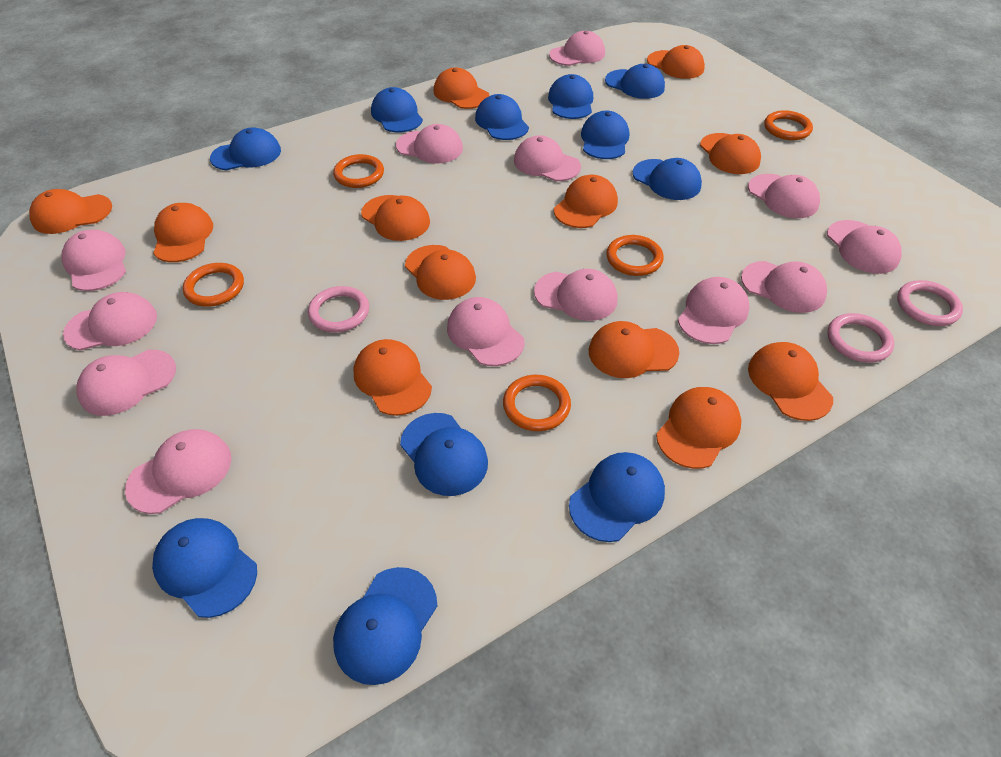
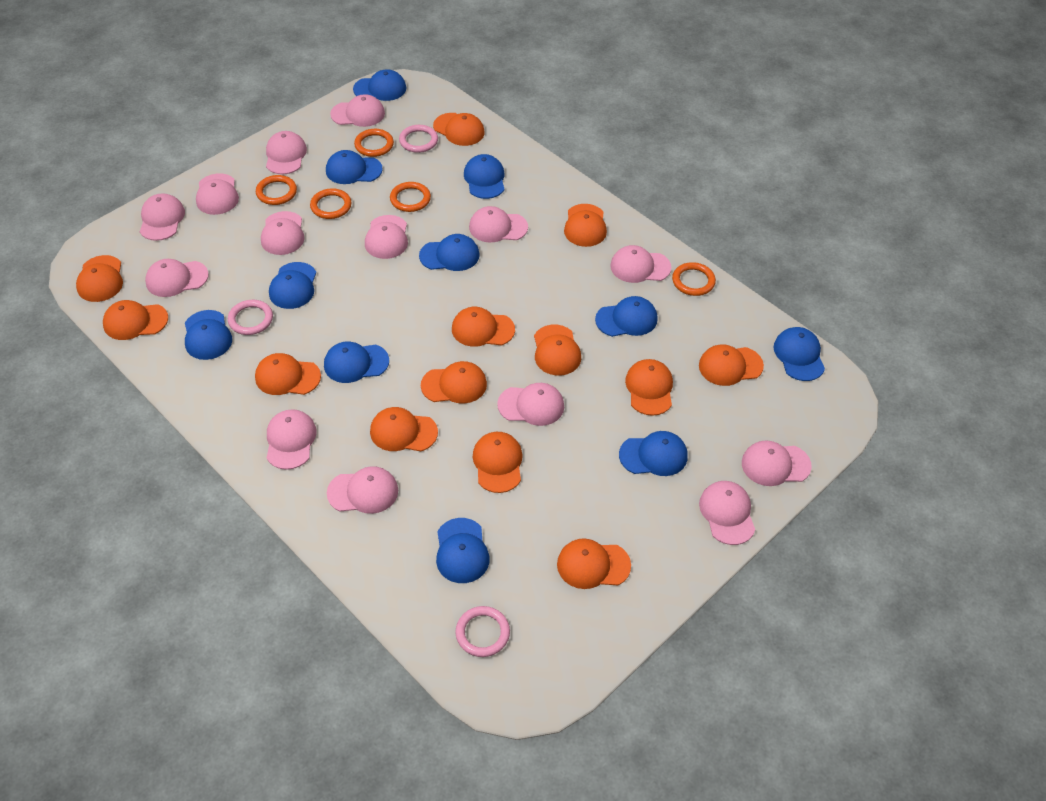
orange cap: 12 -> 13
pink cap: 13 -> 14

